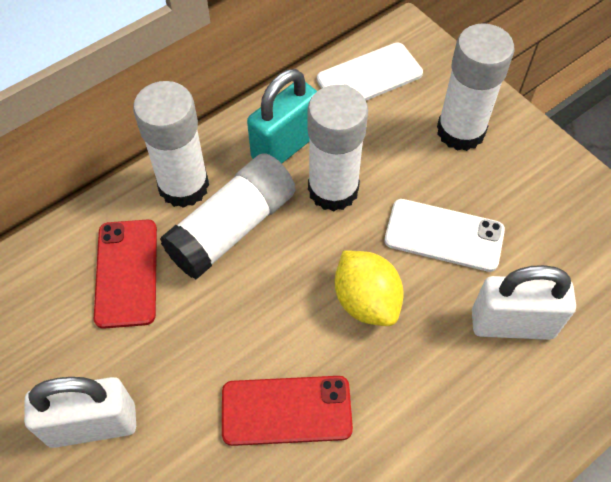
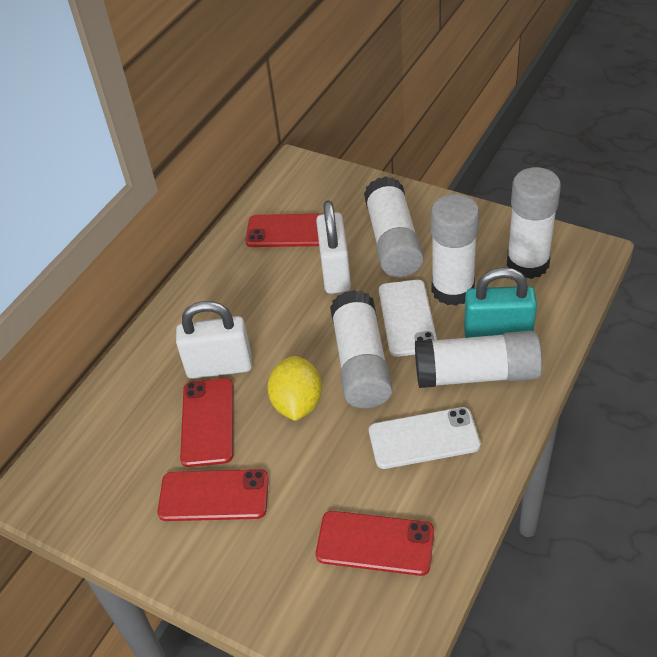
red phone: 2 -> 4
white glue stick: 4 -> 5

